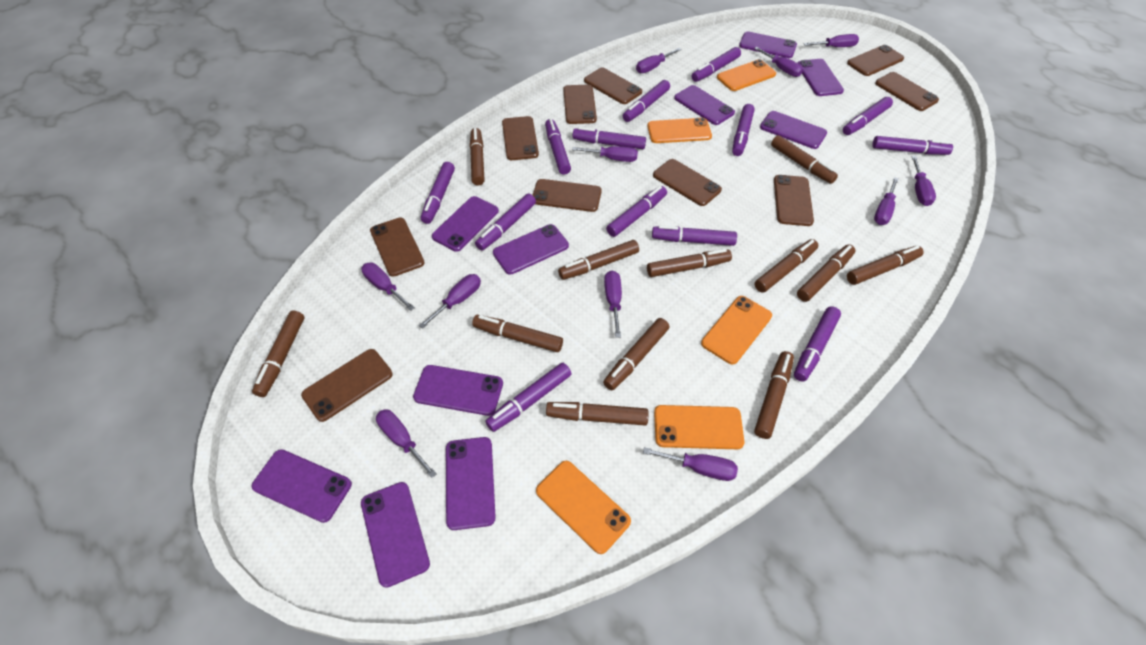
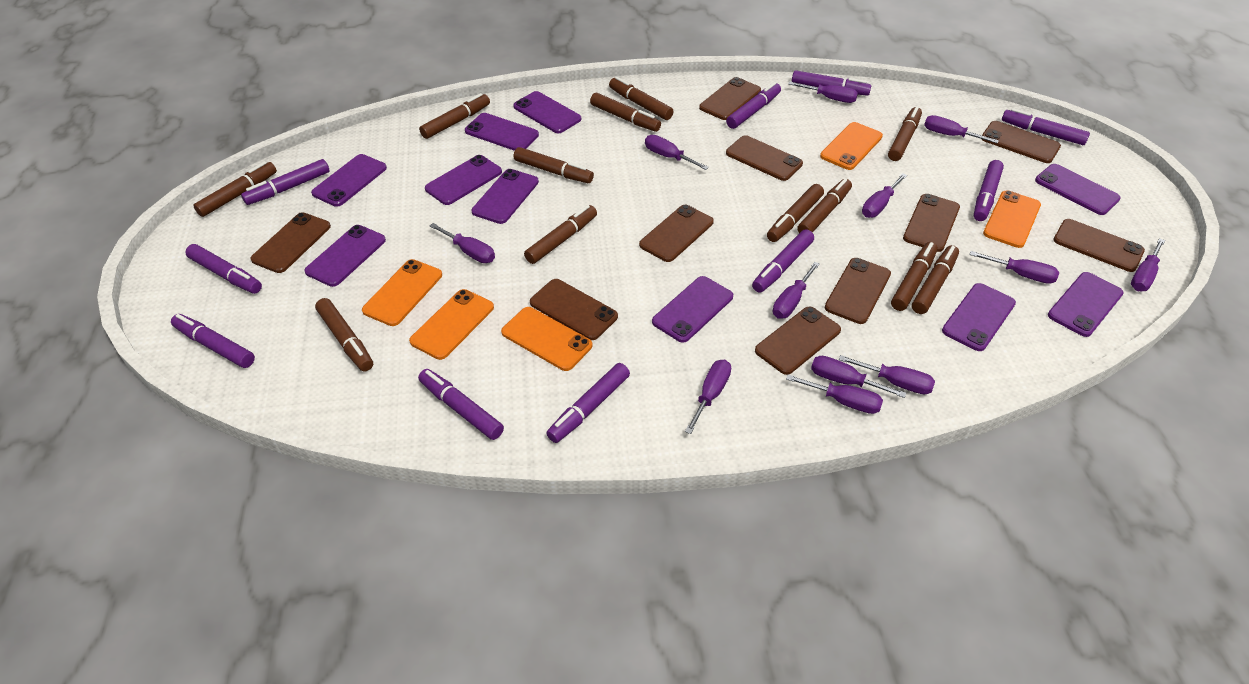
purple marker: 13 -> 10
purple screwdriver: 11 -> 12

